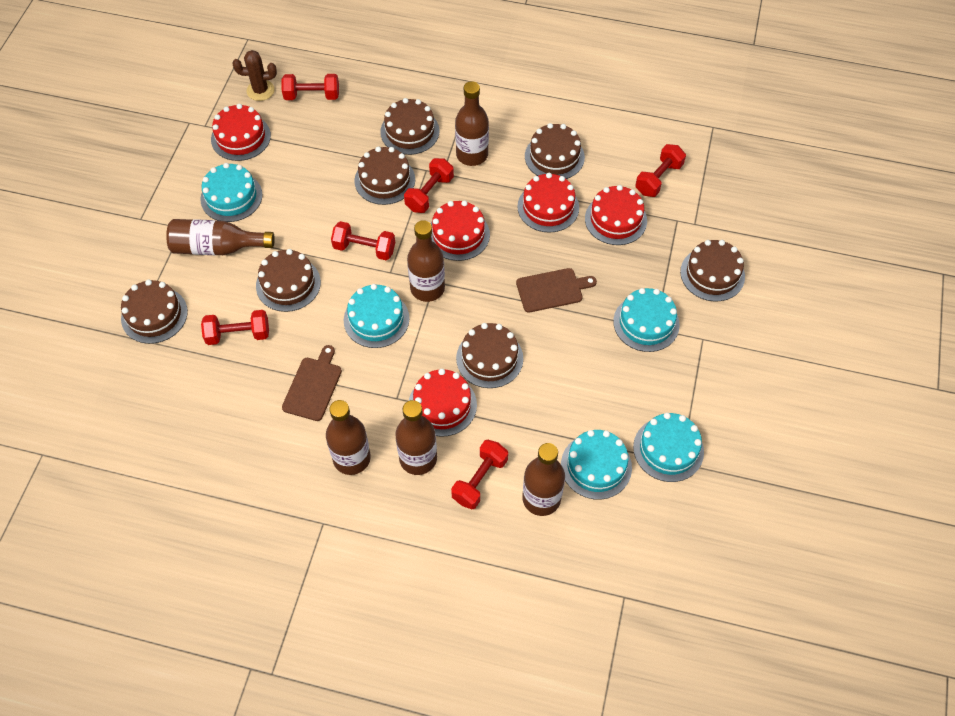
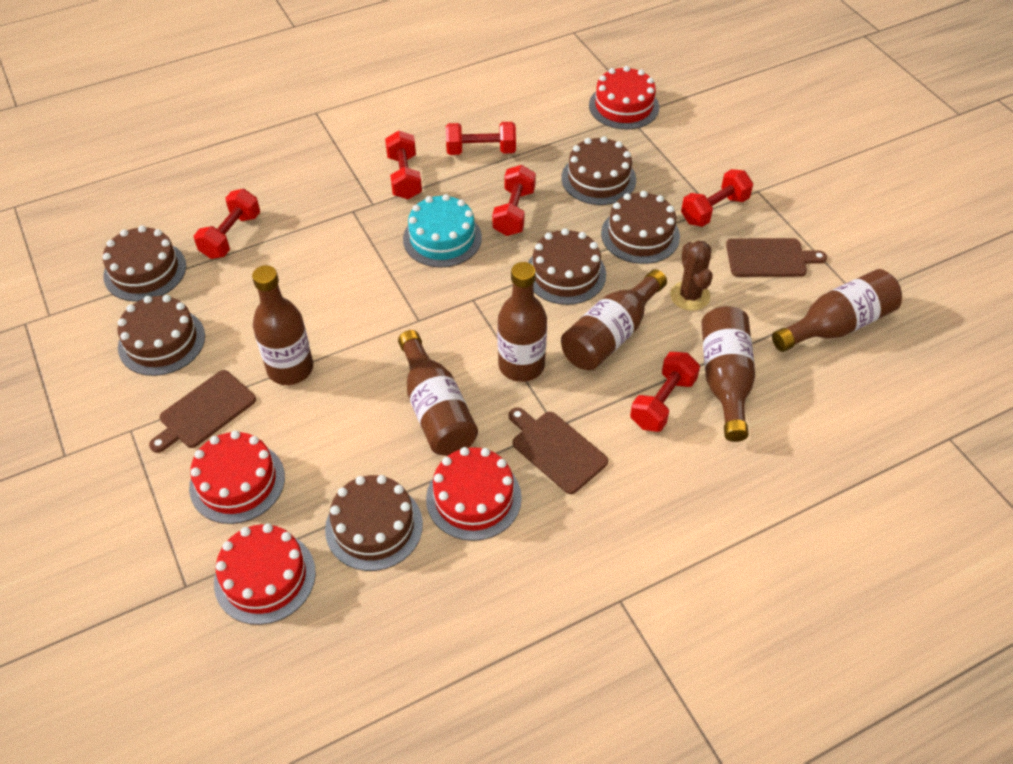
brown cake: 7 -> 6
brown cutting board: 2 -> 3
red cake: 5 -> 4
turquoise cake: 5 -> 1

